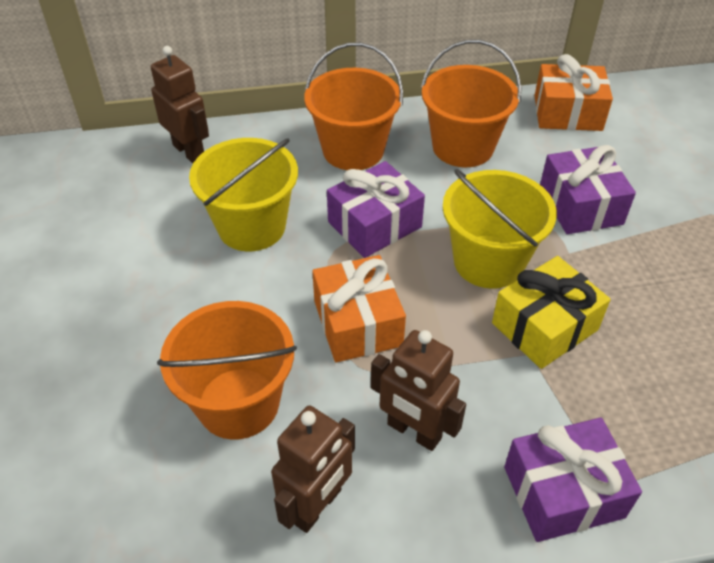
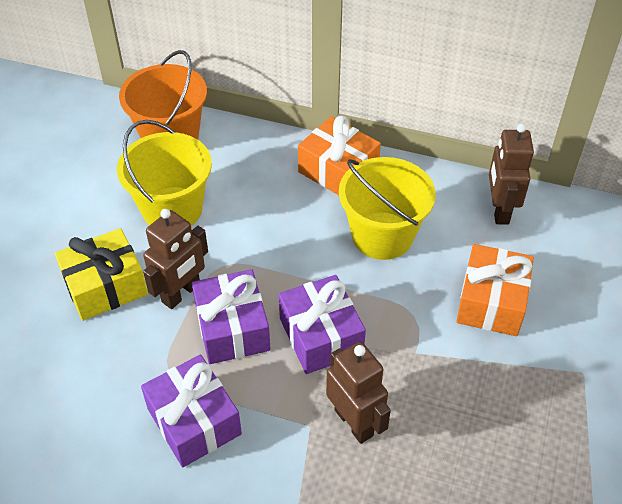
orange bucket: 3 -> 1

